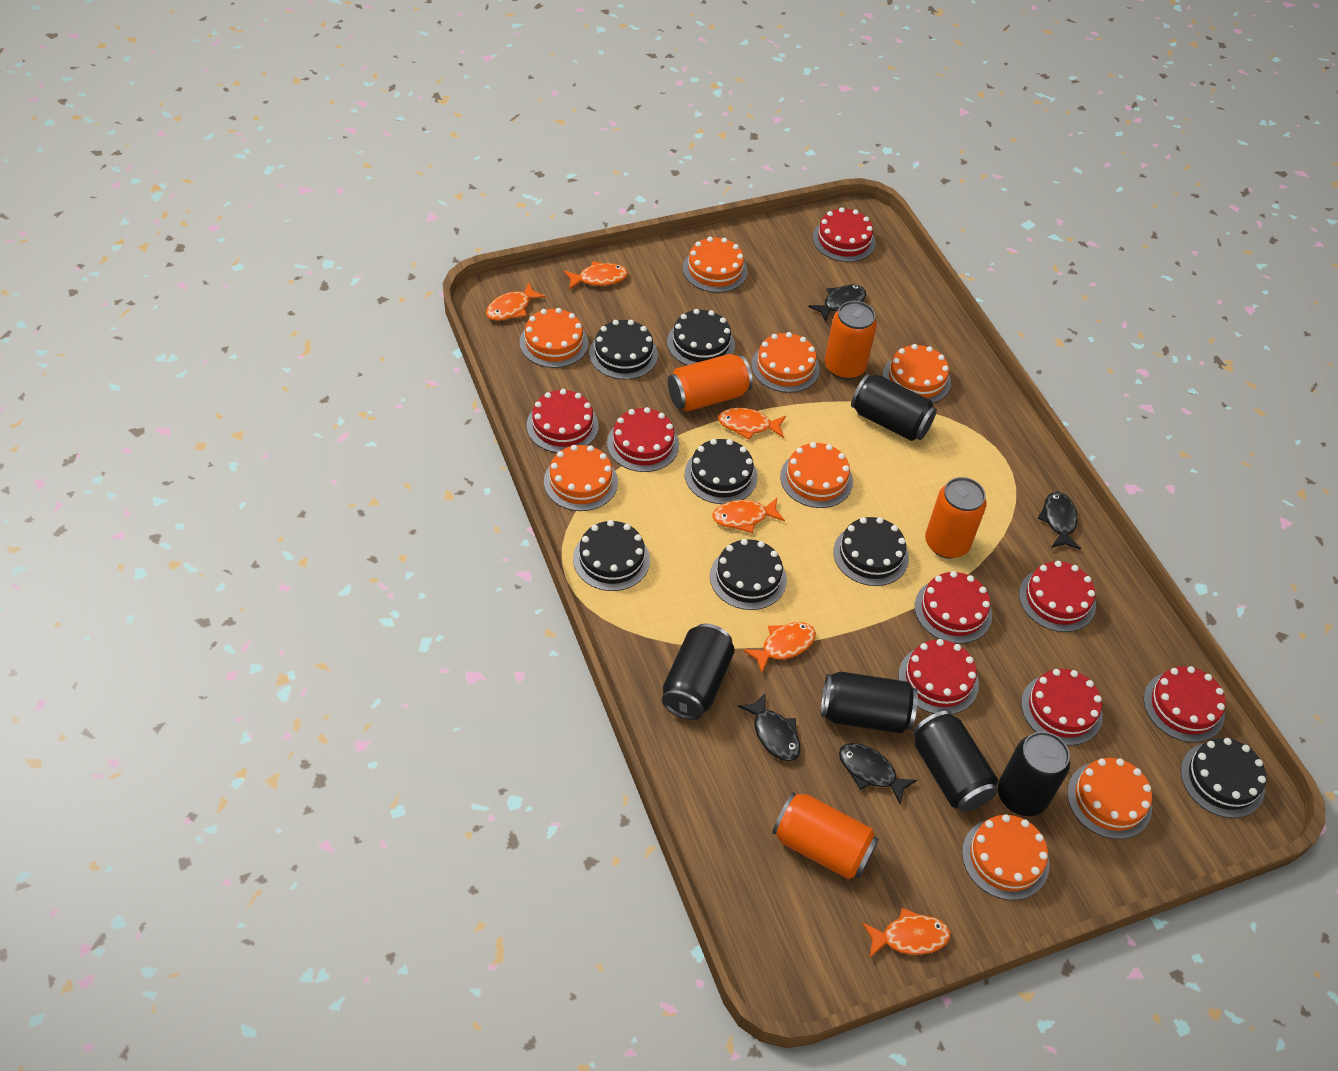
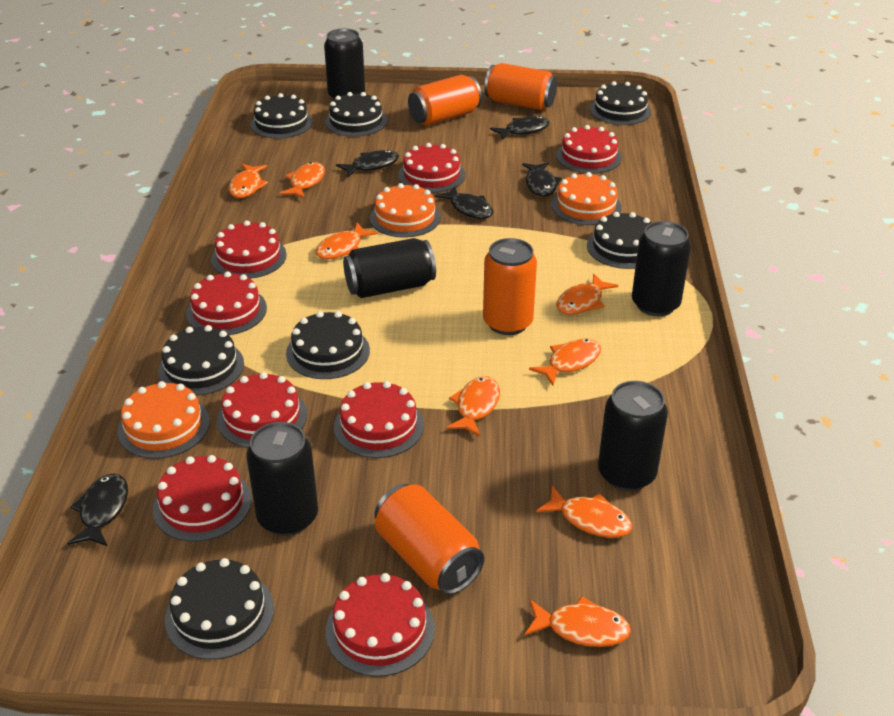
black fish: 4 -> 5
orange cake: 8 -> 3
orange fish: 6 -> 8

